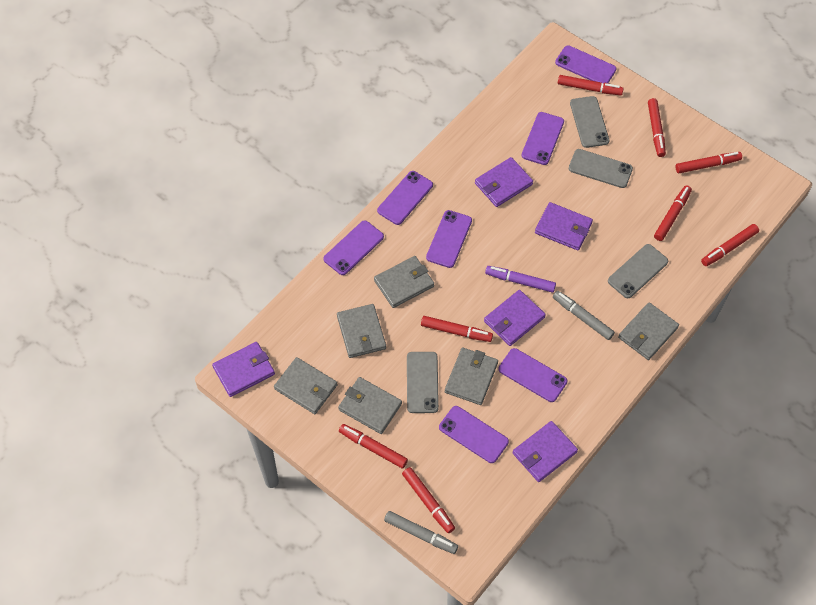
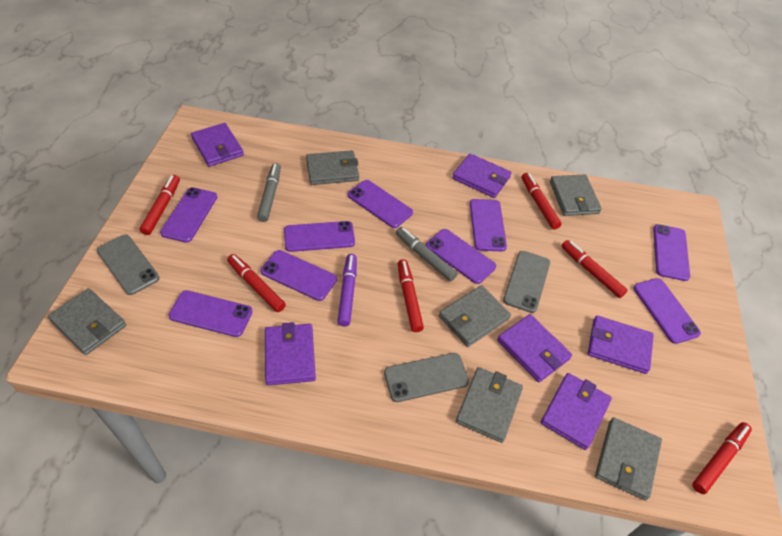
grey phone: 4 -> 3
purple phone: 7 -> 9
purple wallet: 5 -> 6
red marker: 8 -> 6

